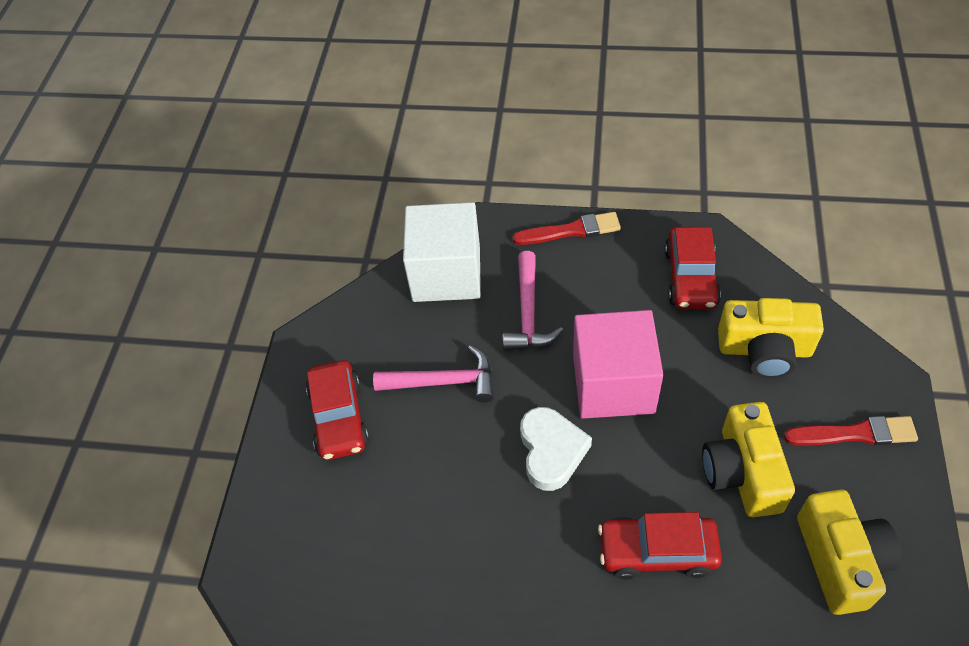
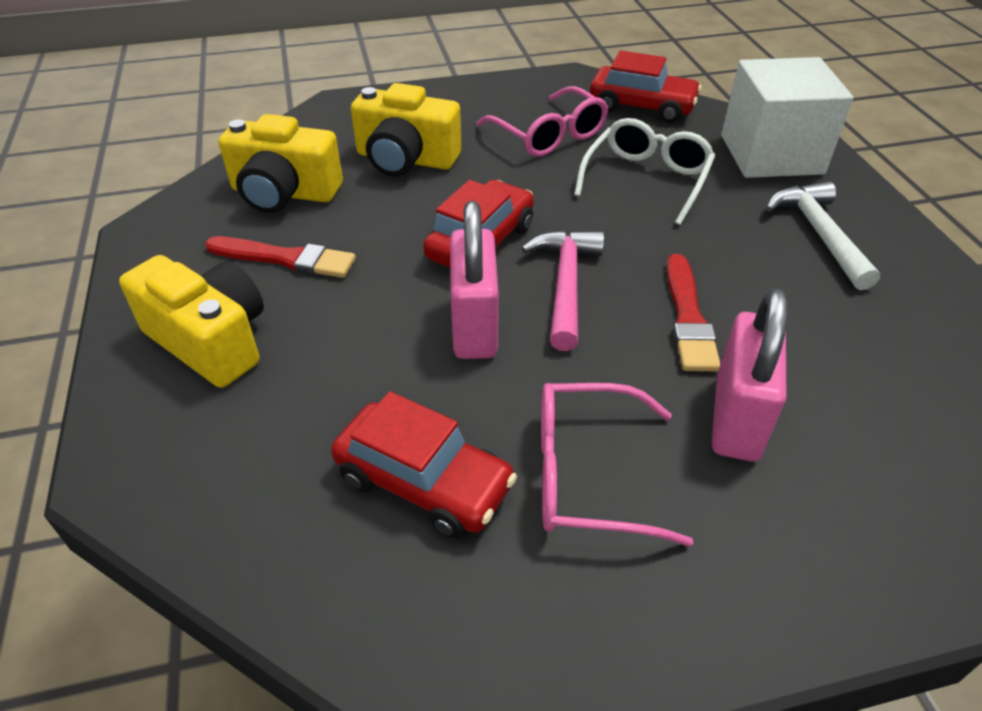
pink cube: 1 -> 0
pink glasses: 0 -> 2
pink hammer: 2 -> 1
pink padlock: 0 -> 2
white glasses: 0 -> 1
white hammer: 0 -> 1
white heart: 1 -> 0

